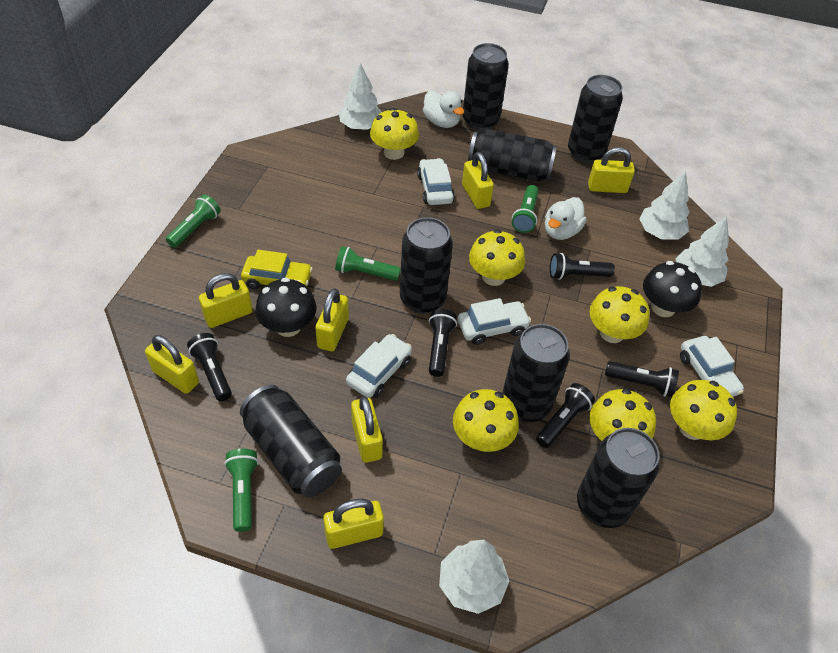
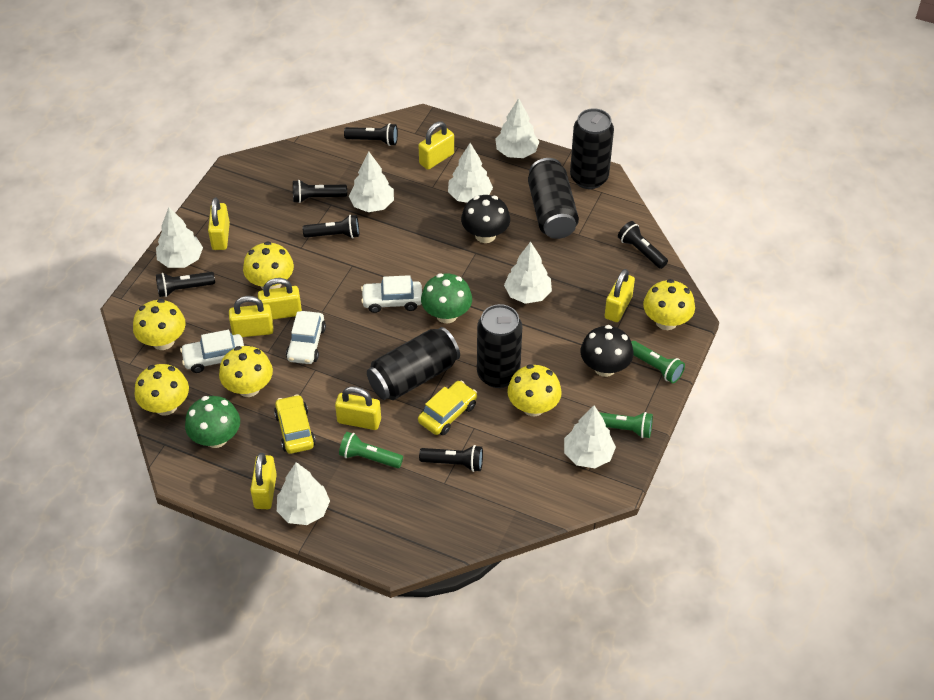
black can: 7 -> 4
black flashlight: 5 -> 6
green flashlight: 4 -> 3
green mushroom: 0 -> 2
white car: 4 -> 3
white duck: 2 -> 0
white tree: 4 -> 7
yellow car: 1 -> 2

